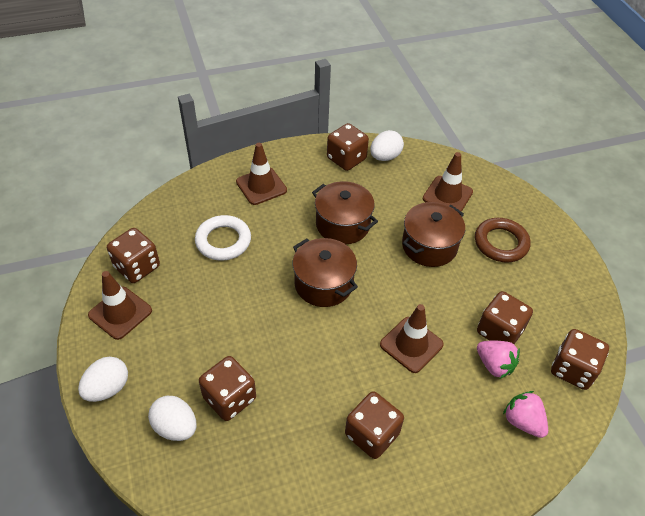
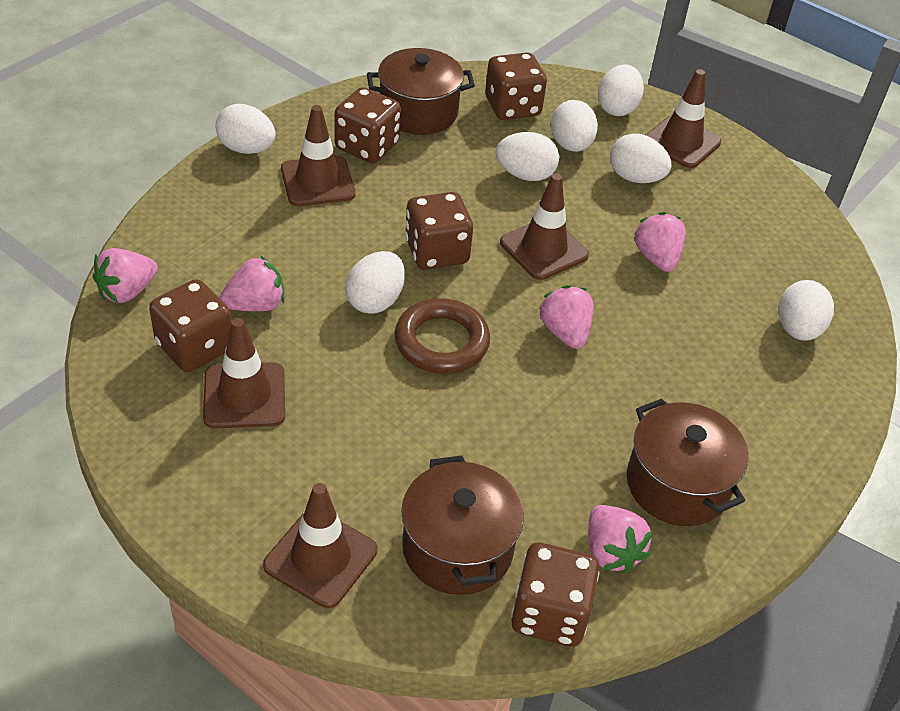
brown dice: 6 -> 5
brown traffic cone: 4 -> 5
pink strawberry: 2 -> 5
white egg: 3 -> 7
white ring: 1 -> 0

